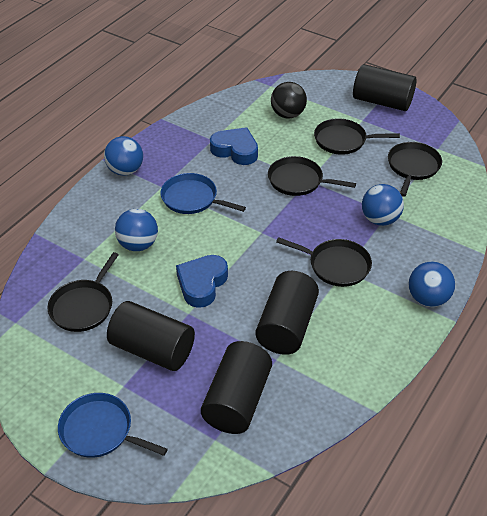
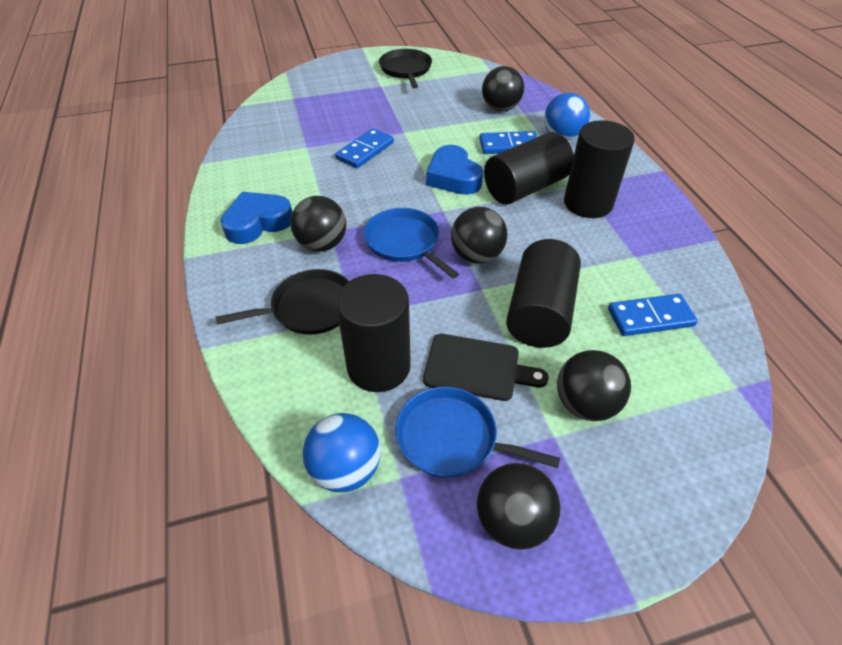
black ball: 1 -> 5
black cutting board: 0 -> 1
black pan: 5 -> 2
blue ball: 4 -> 2
blue domino: 0 -> 3

